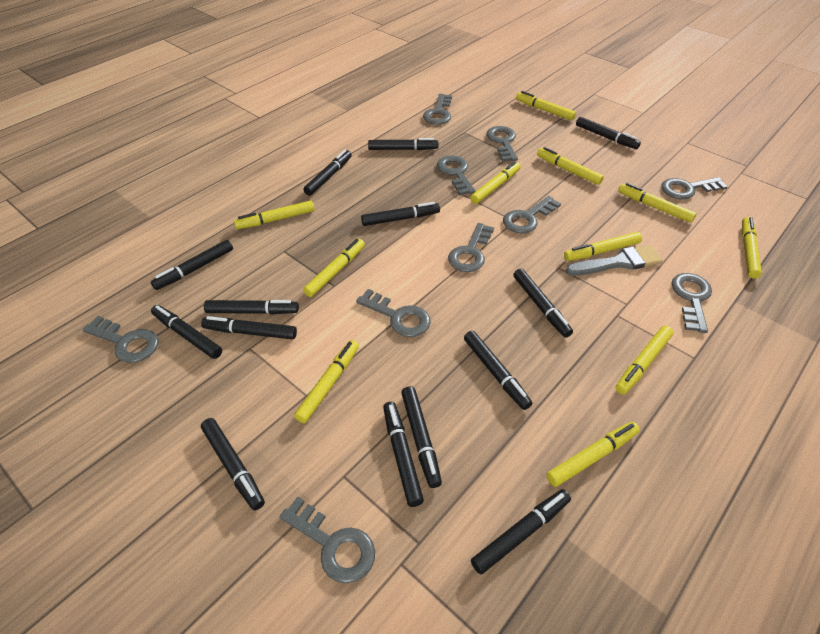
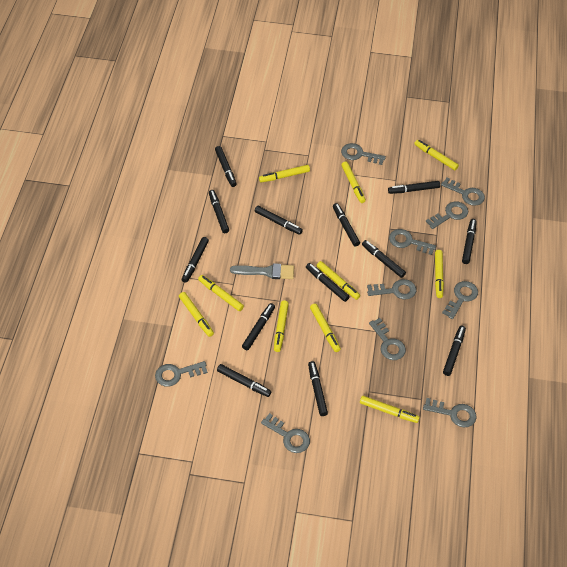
black marker: 14 -> 13
yellow marker: 11 -> 10

